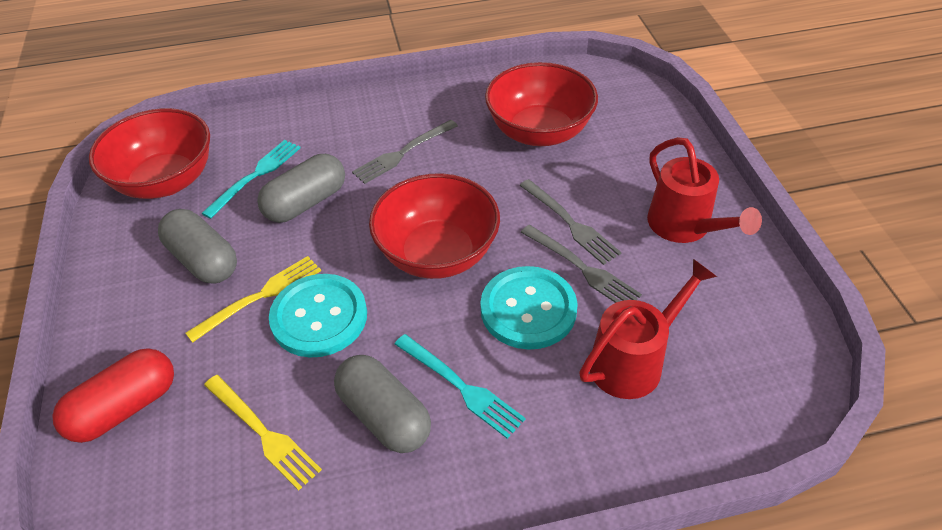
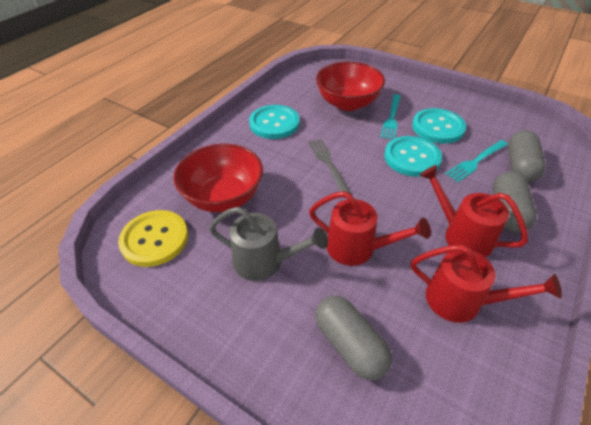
grey fork: 3 -> 1
grey watering can: 0 -> 1
red bowl: 3 -> 2
red capsule: 1 -> 0
red watering can: 2 -> 3
turquoise button: 2 -> 3
yellow button: 0 -> 1
yellow fork: 2 -> 0

